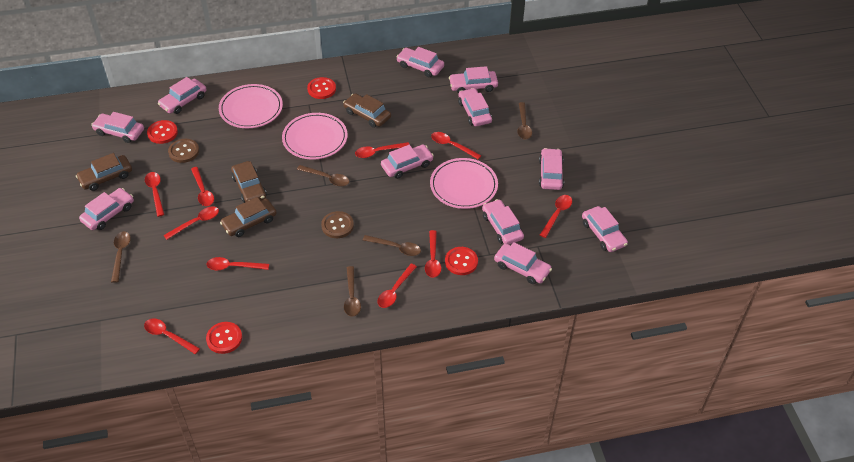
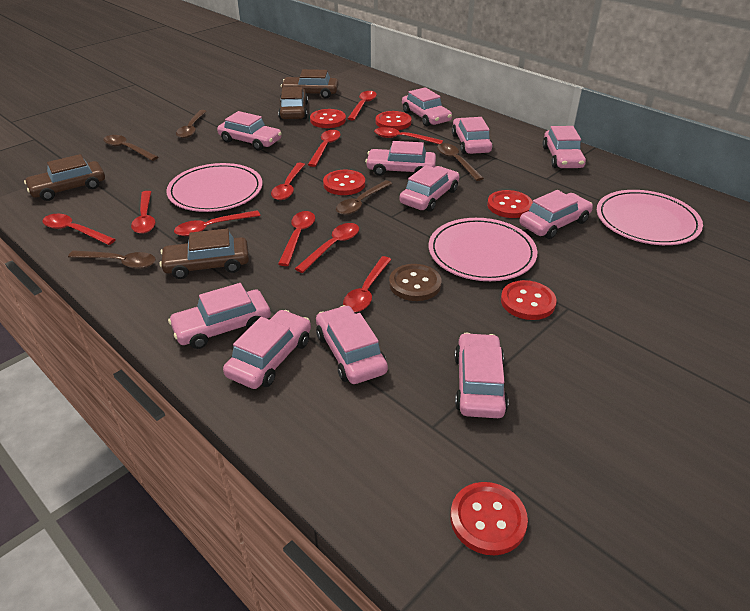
brown button: 2 -> 1
red button: 4 -> 6

